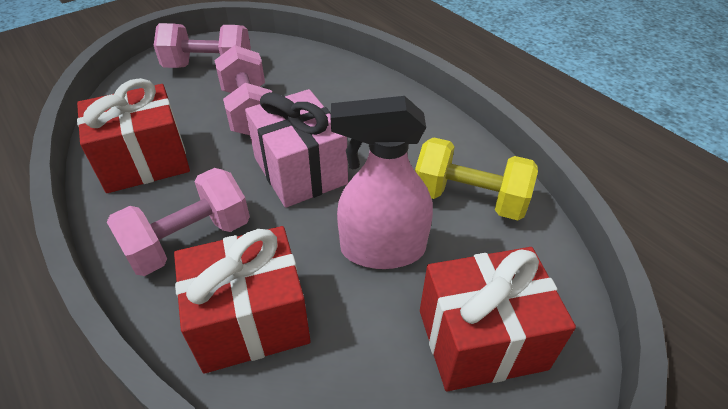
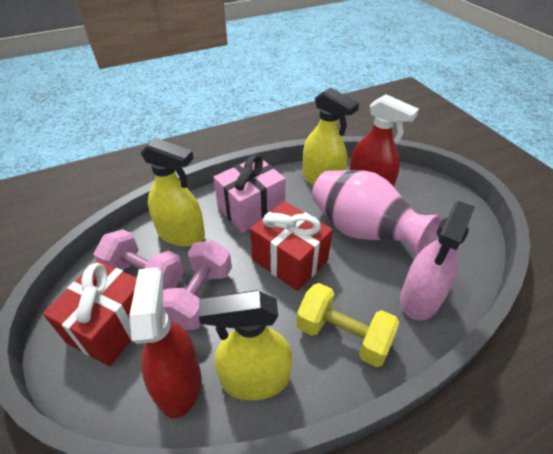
pink dumbbell: 3 -> 2
pink vase: 0 -> 1
red gift: 3 -> 2
red spray bottle: 0 -> 2
yellow spray bottle: 0 -> 3

